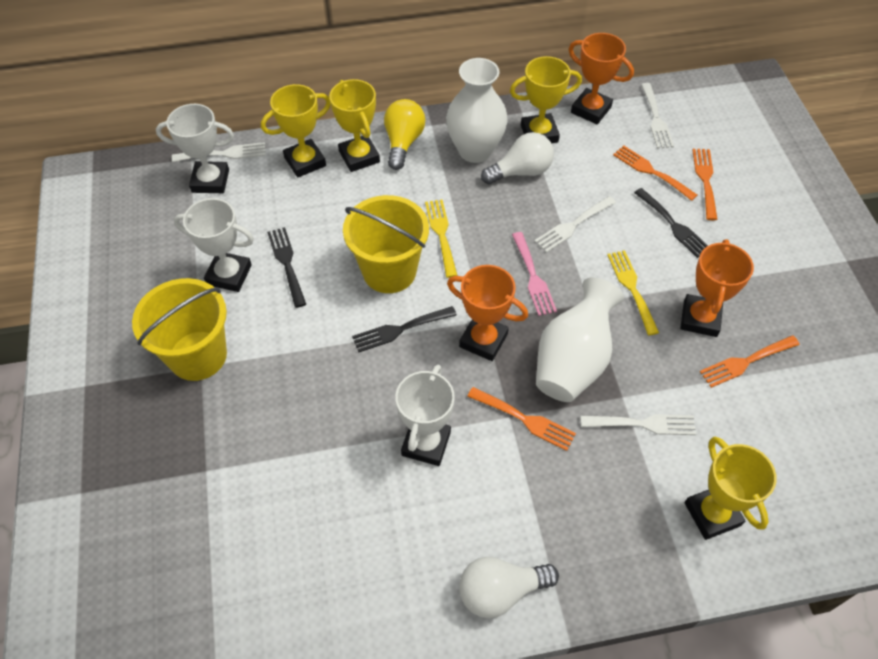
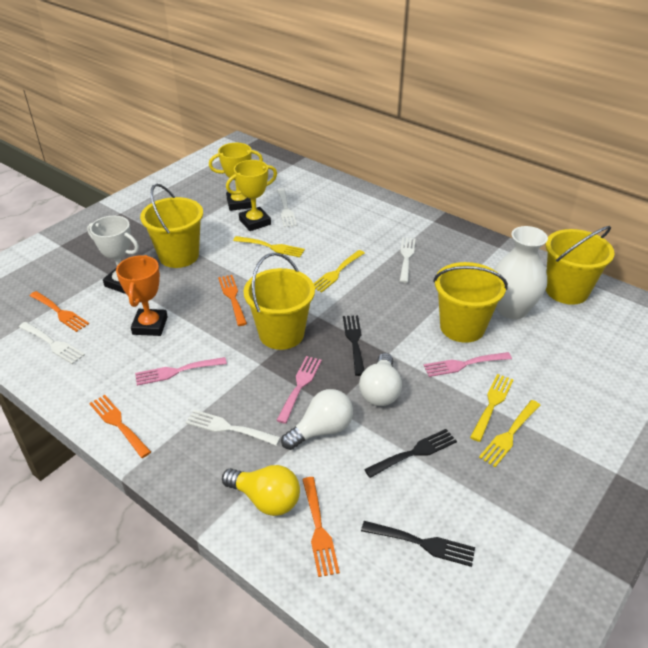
orange trophy: 3 -> 1
pink fork: 1 -> 3
white trophy: 3 -> 1
white vase: 2 -> 1
yellow bucket: 2 -> 4
yellow fork: 2 -> 4
yellow trophy: 4 -> 2

